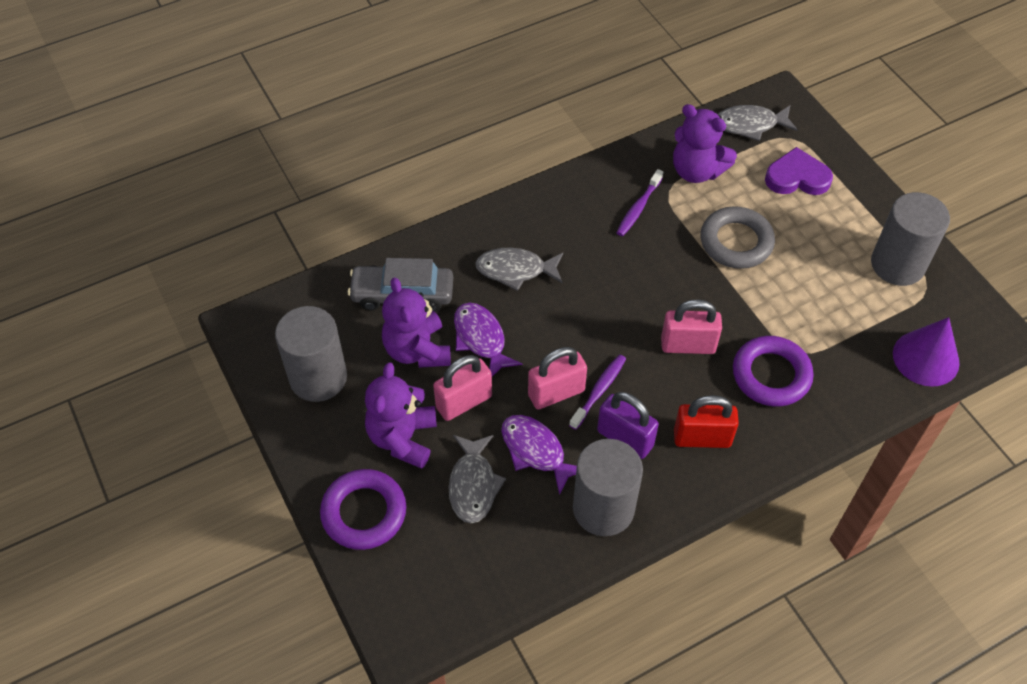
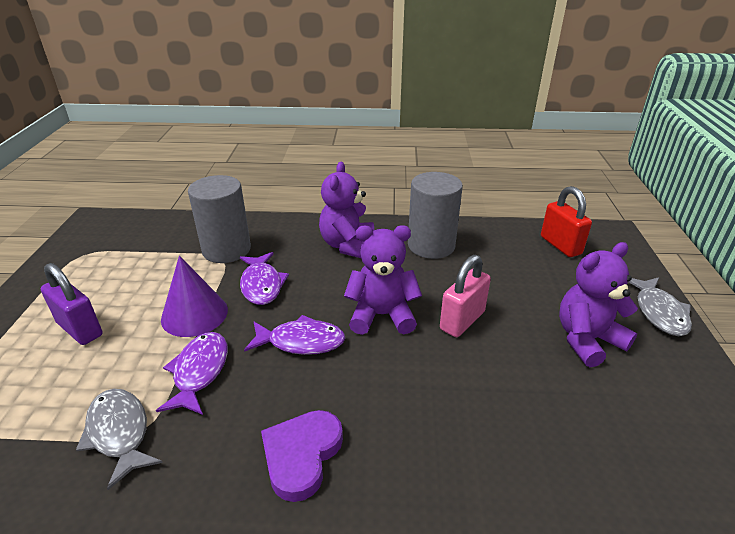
grey car: 1 -> 0
grey cylinder: 3 -> 2
grey fish: 3 -> 2
grey ring: 1 -> 0
pink padlock: 3 -> 1
purple fish: 2 -> 3
purple ring: 2 -> 0
purple toothbrush: 2 -> 0

